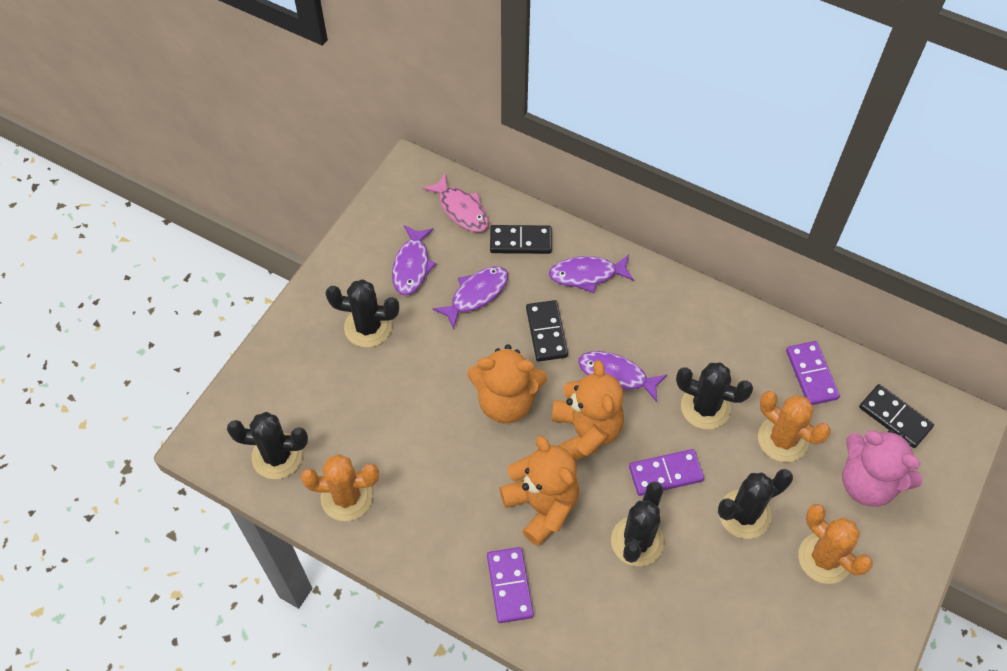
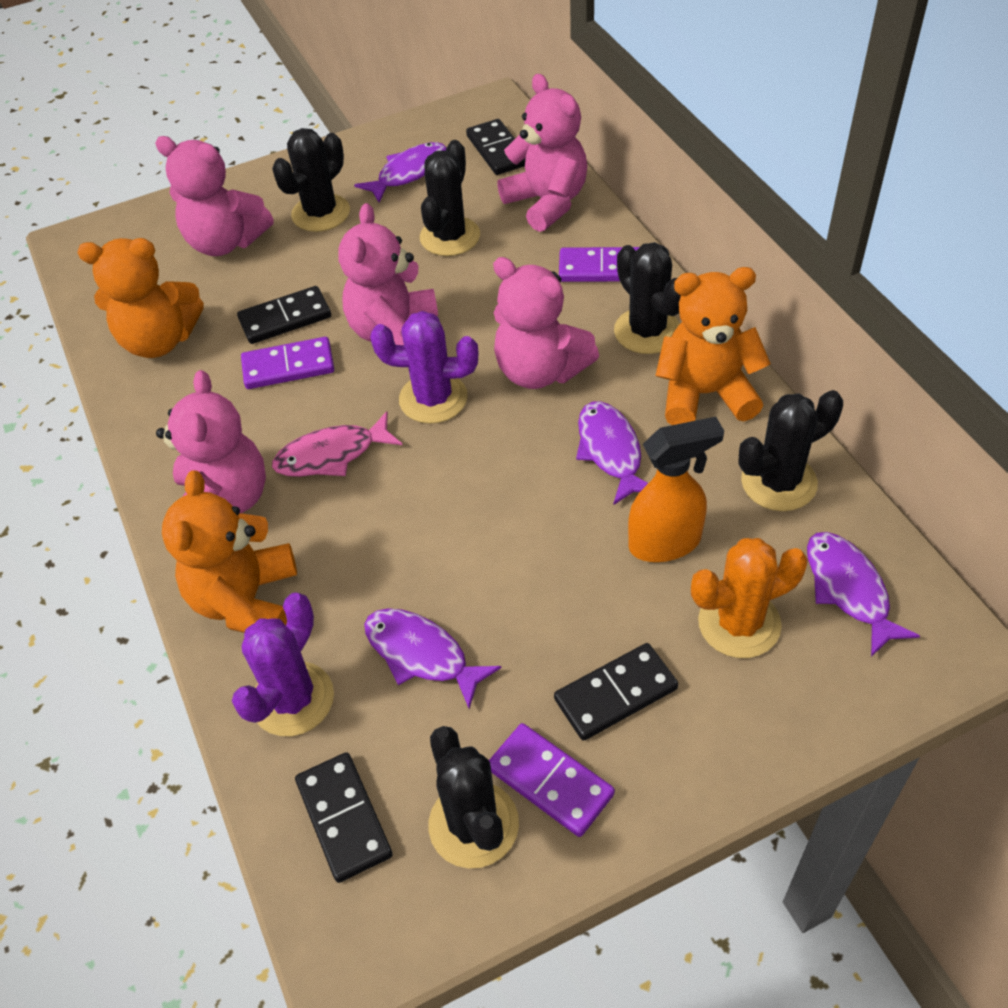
black domino: 3 -> 4
orange cactus: 3 -> 1
orange spray bottle: 0 -> 1
pink teddy bear: 1 -> 5
purple cactus: 0 -> 2

